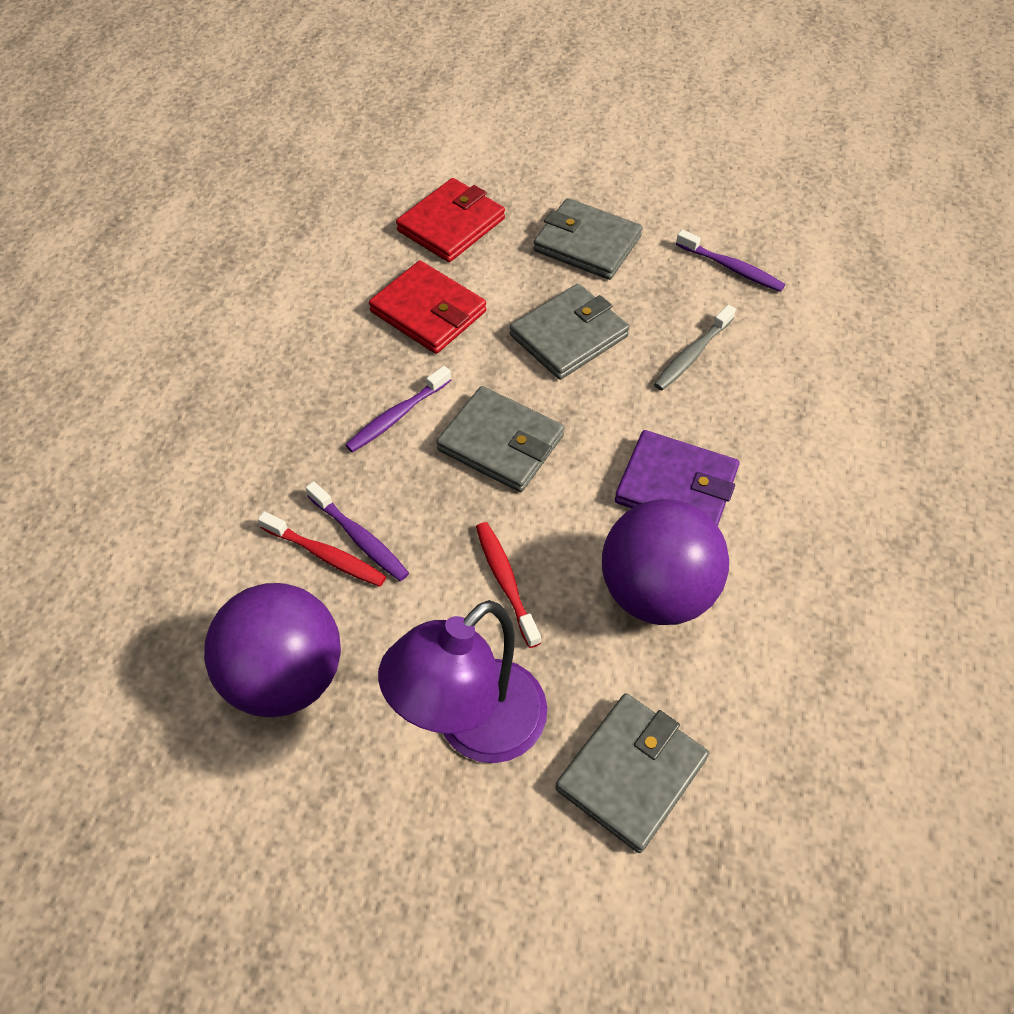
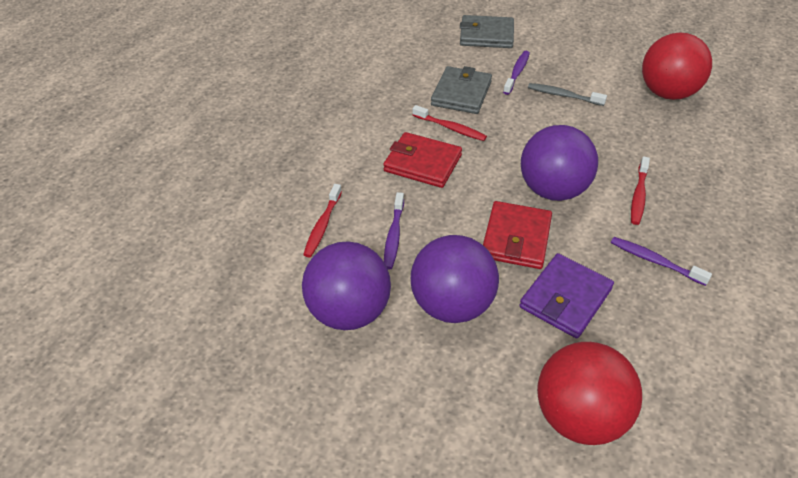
grey wallet: 4 -> 2
purple ball: 2 -> 3
purple lamp: 1 -> 0
red ball: 0 -> 2
red toothbrush: 2 -> 3

